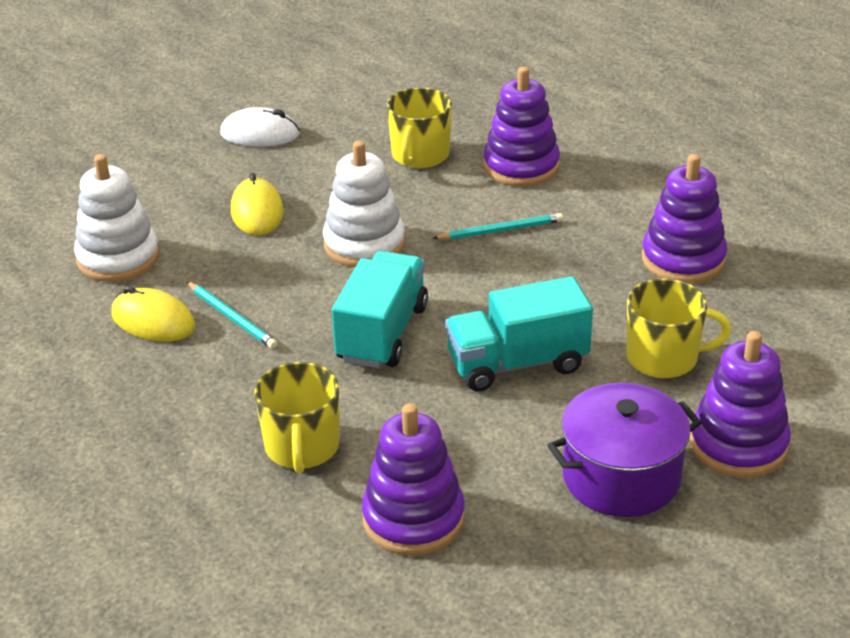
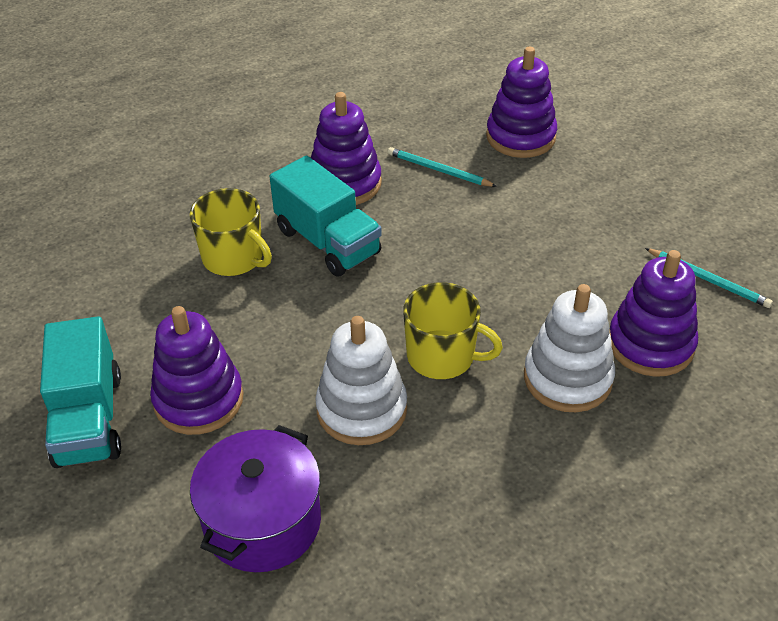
white mouse: 1 -> 0
yellow mouse: 2 -> 0
yellow mug: 3 -> 2

